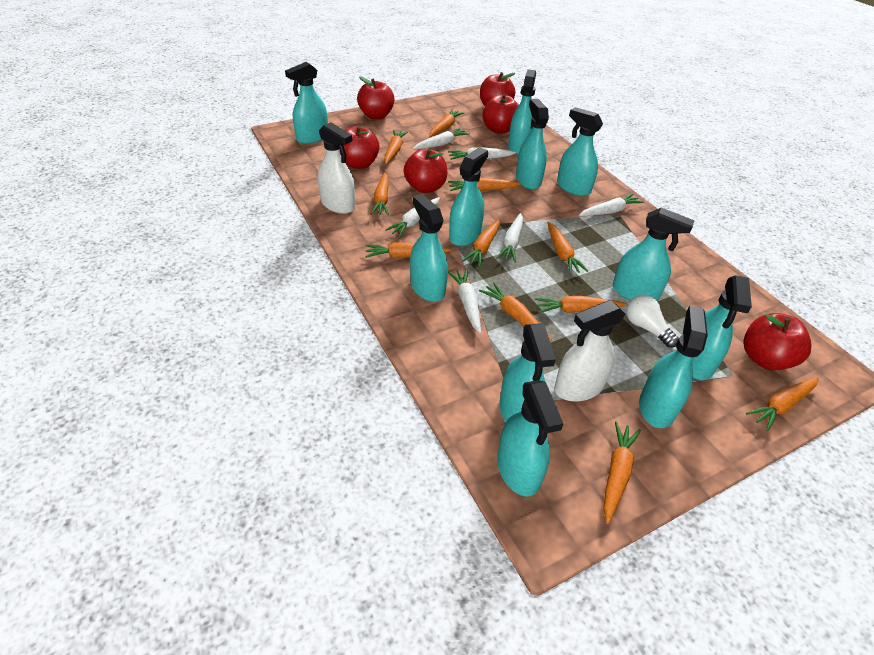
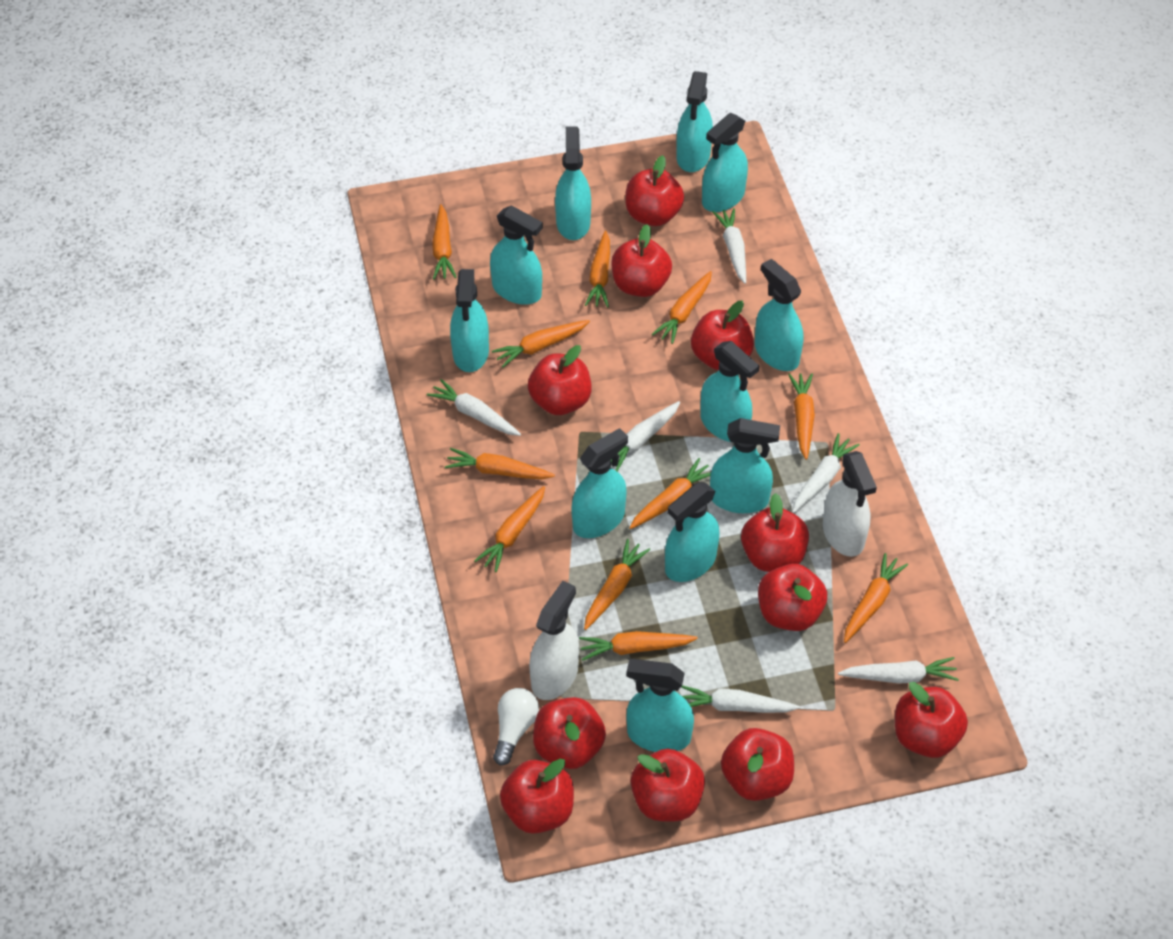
red apple: 6 -> 11

